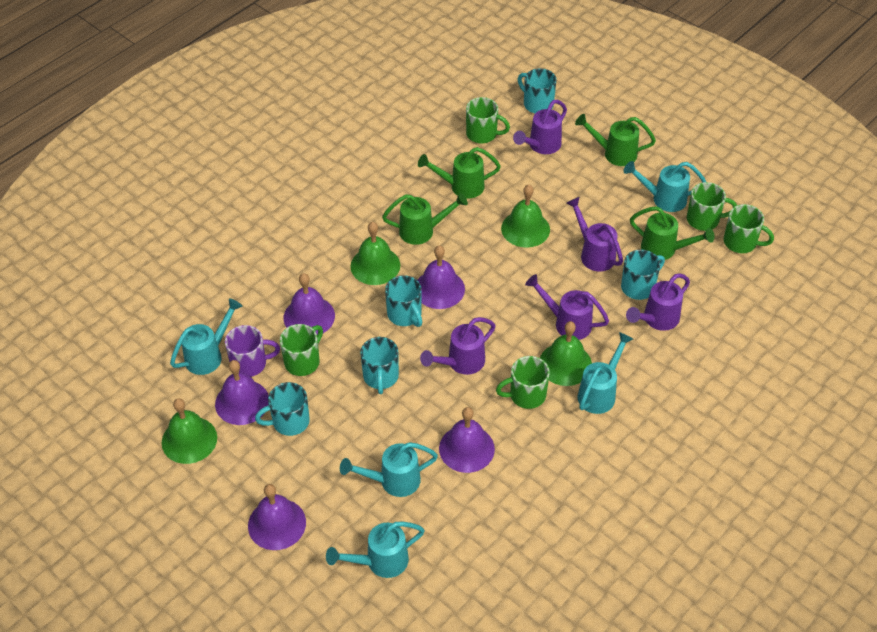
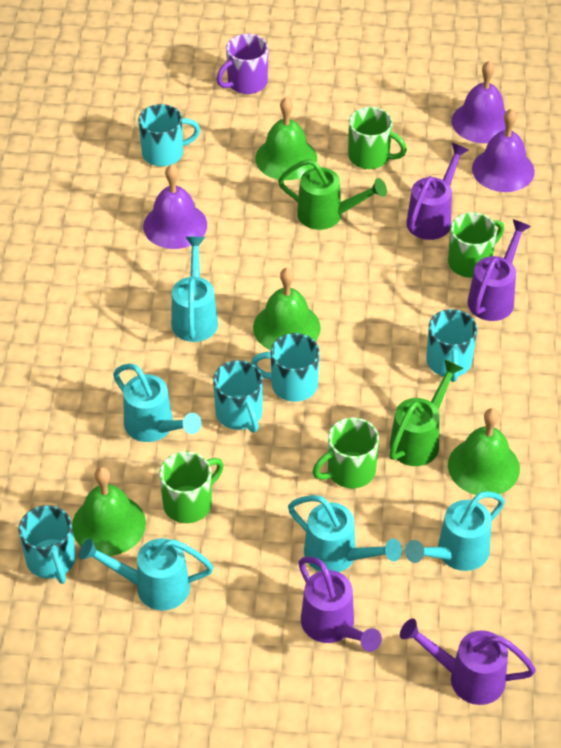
green mug: 5 -> 4
green watering can: 4 -> 2
purple bell: 5 -> 3
purple watering can: 5 -> 4

